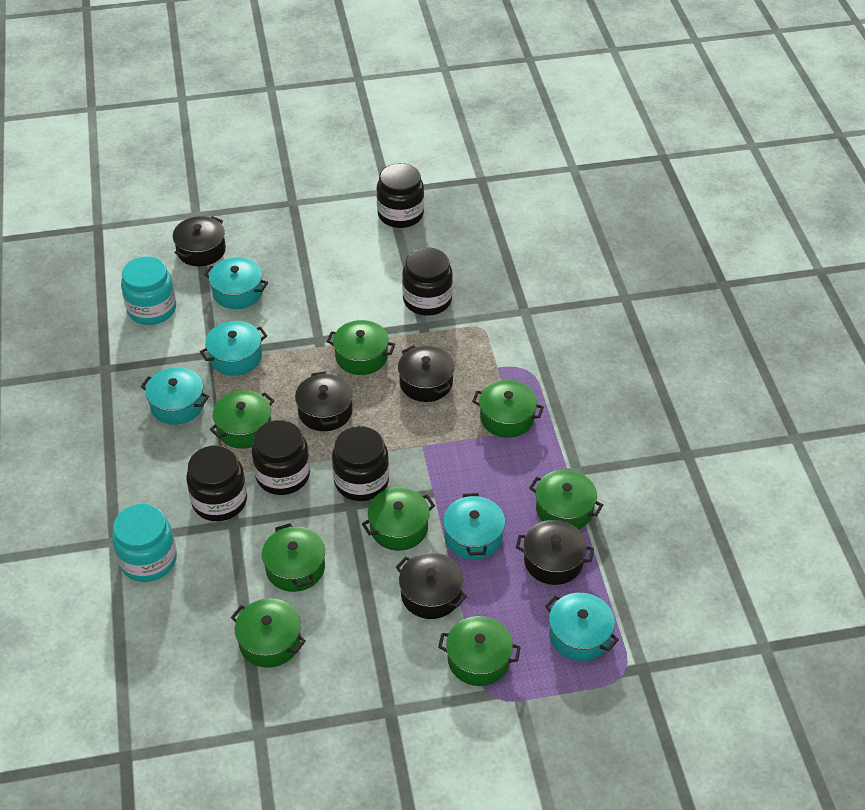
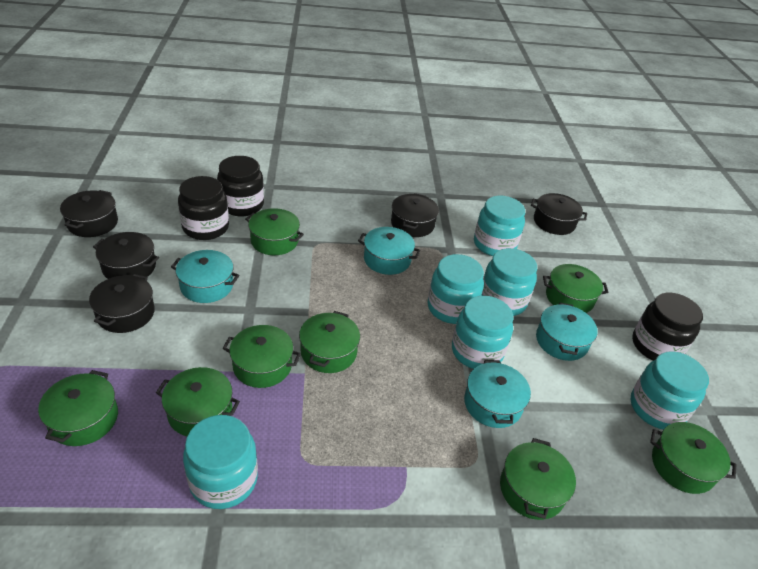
black jar: 5 -> 3
turquoise jar: 2 -> 6
turquoise pot: 5 -> 4

